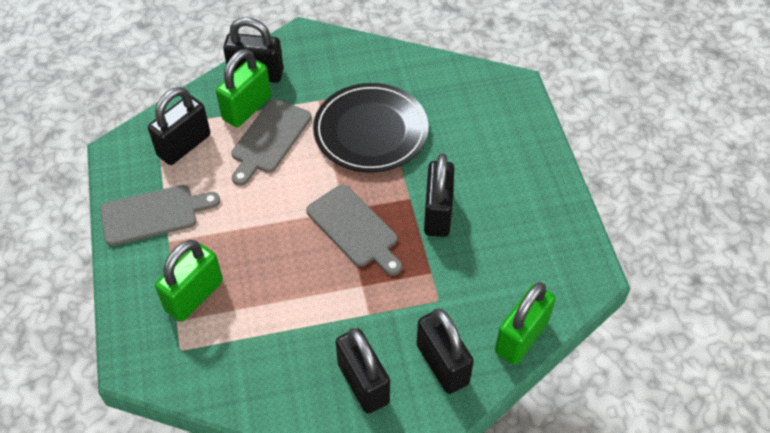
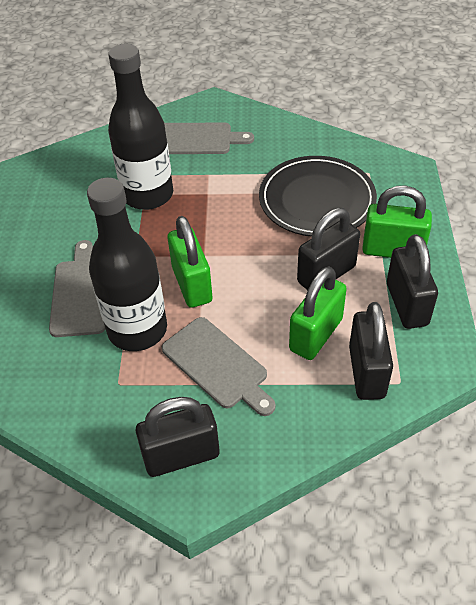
black bottle: 0 -> 2
black padlock: 5 -> 4

